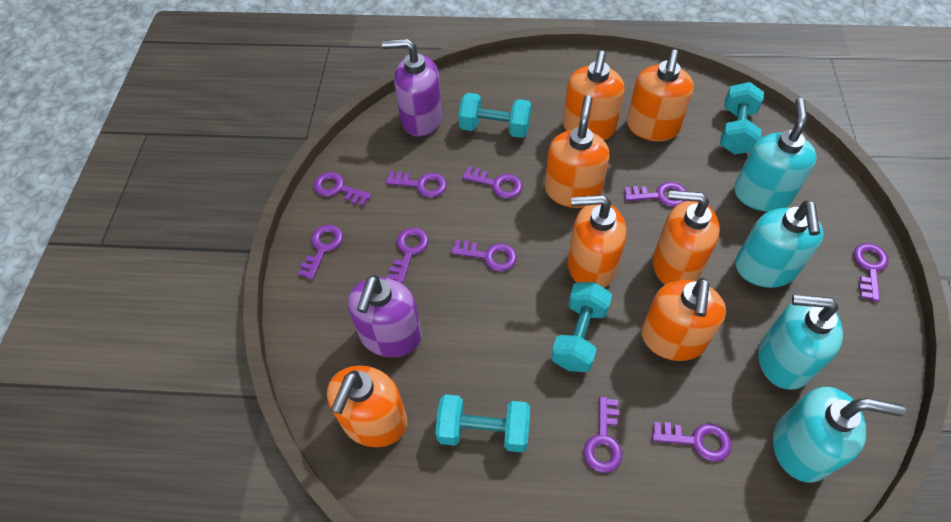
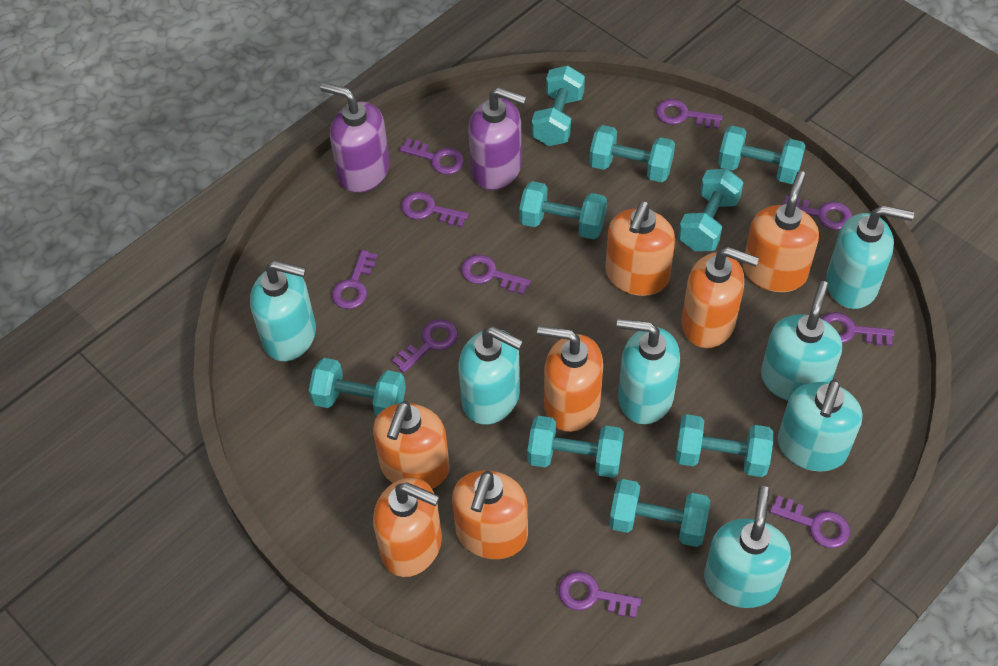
turquoise dumbbell: 4 -> 9
turquoise soap dispenser: 4 -> 7

